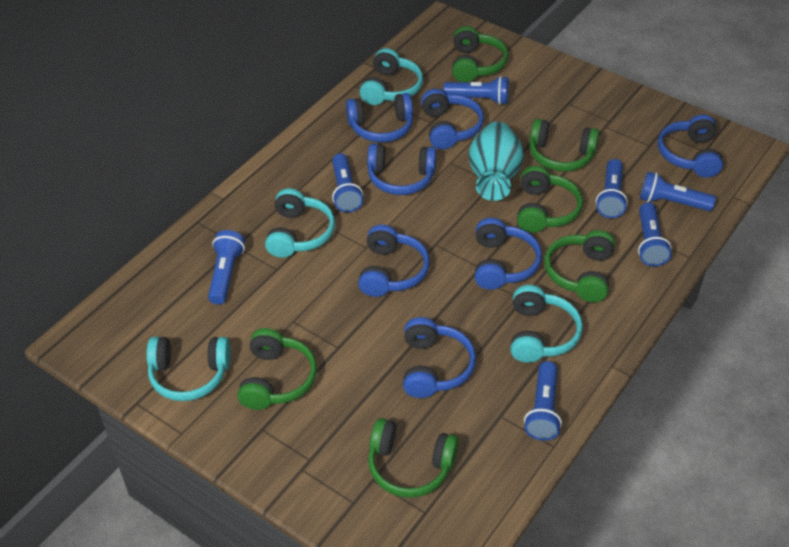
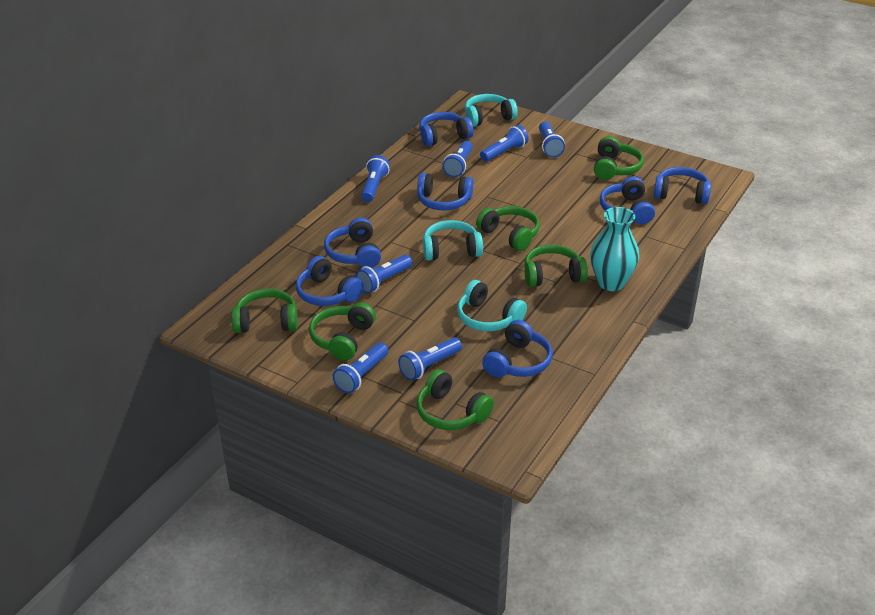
turquoise headphones: 4 -> 3

